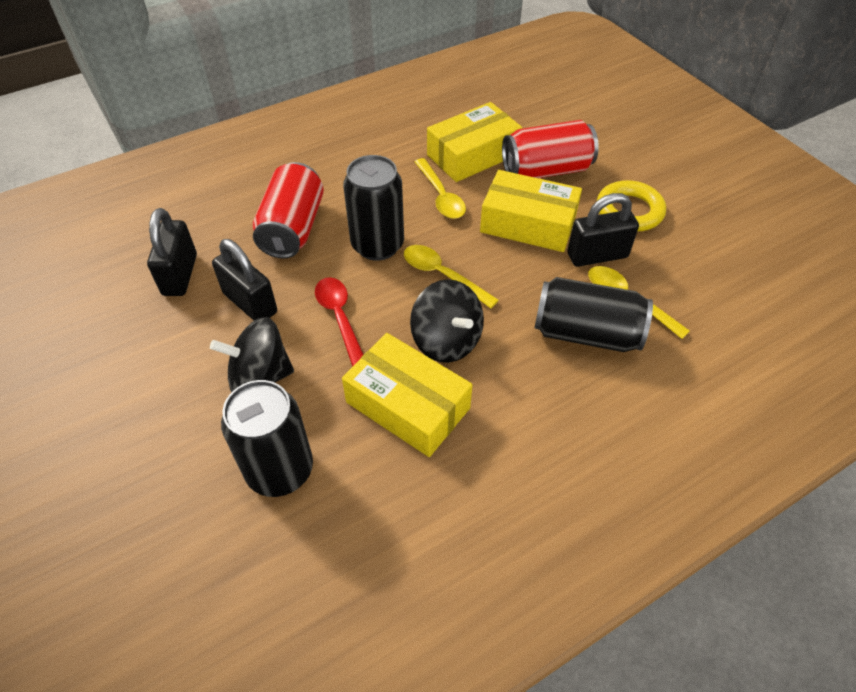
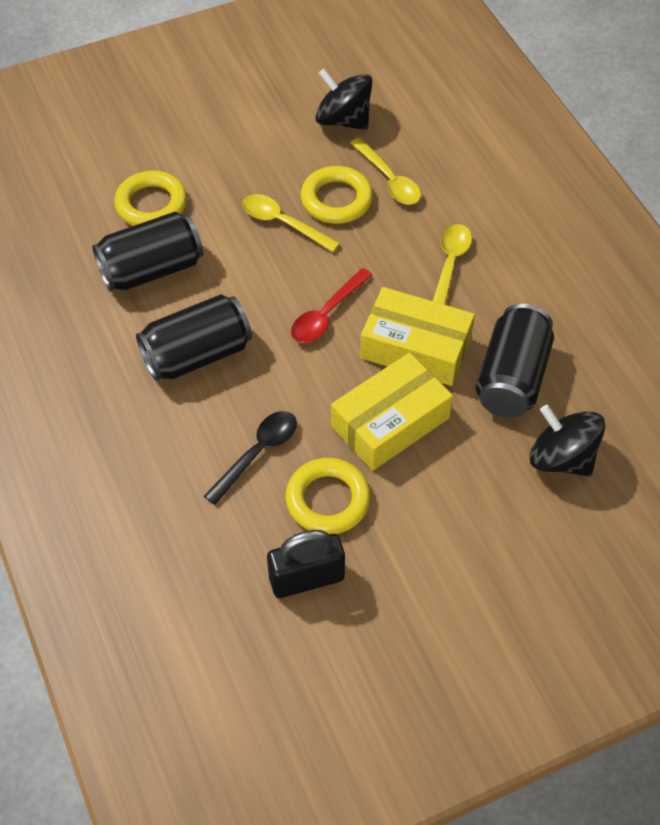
black padlock: 3 -> 1
black spoon: 0 -> 1
red can: 2 -> 0
yellow box: 3 -> 2
yellow ring: 1 -> 3

